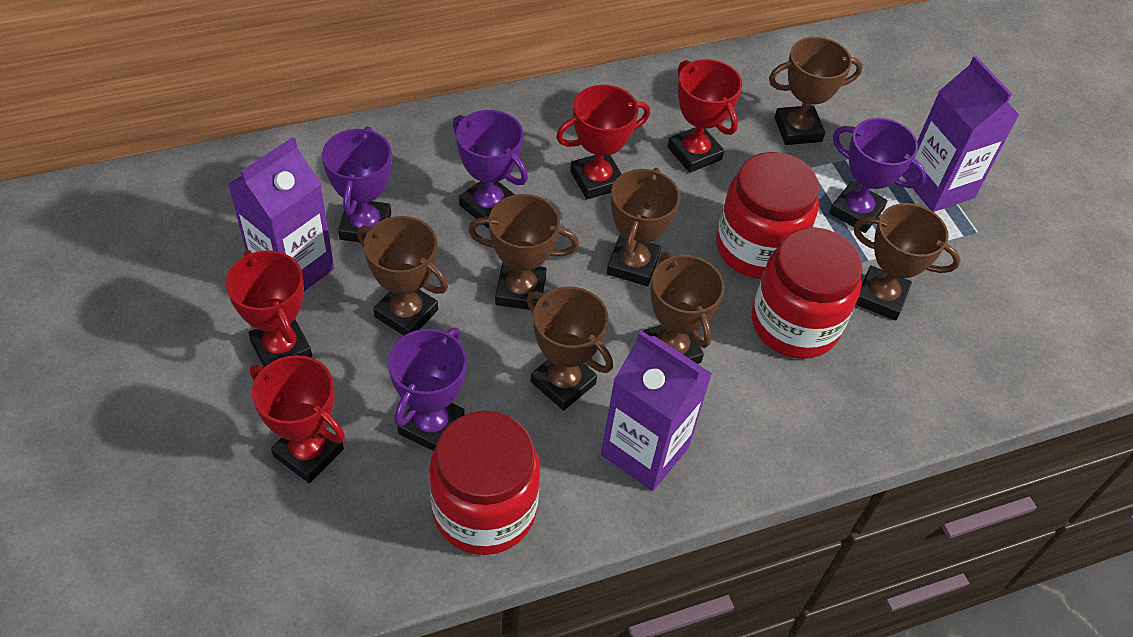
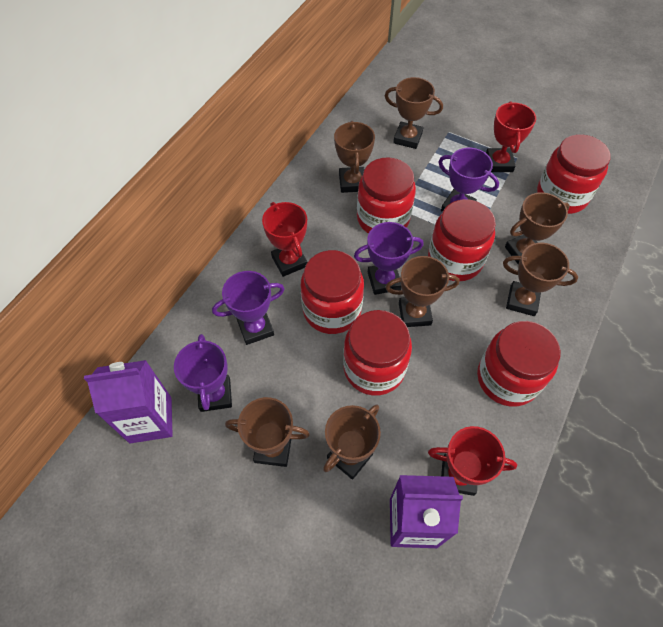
purple carton: 3 -> 2
red jar: 3 -> 6
red trophy: 4 -> 3

